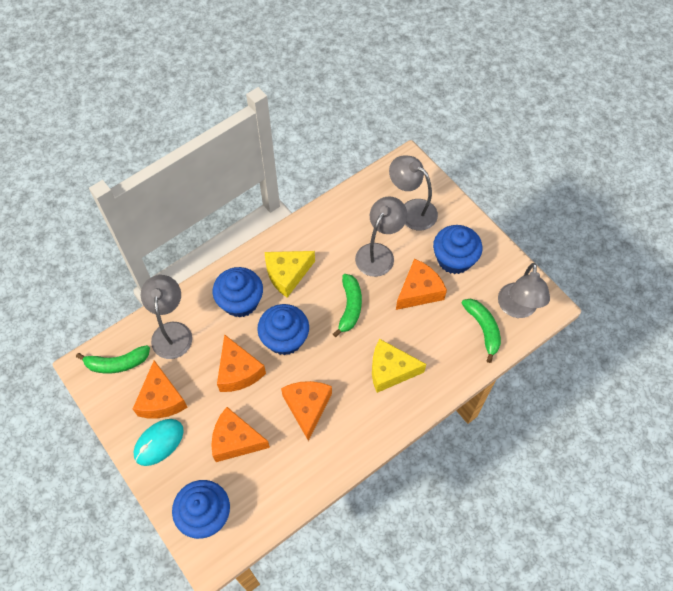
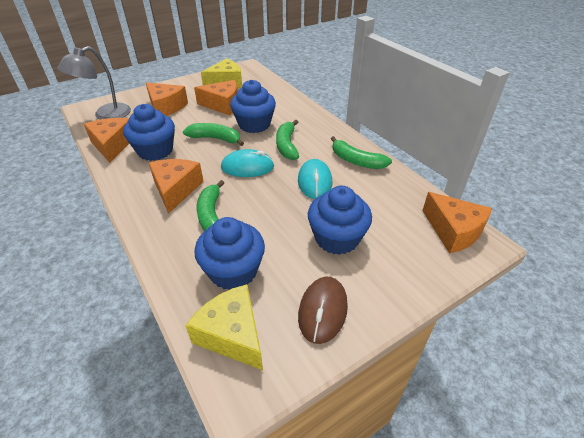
brown mouse: 0 -> 1
green banana: 3 -> 4
grey lamp: 4 -> 1
turquoise mouse: 1 -> 2

